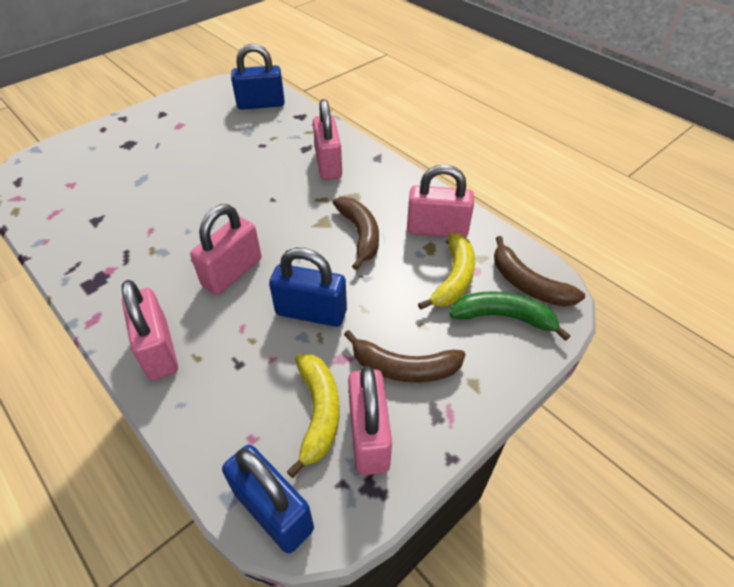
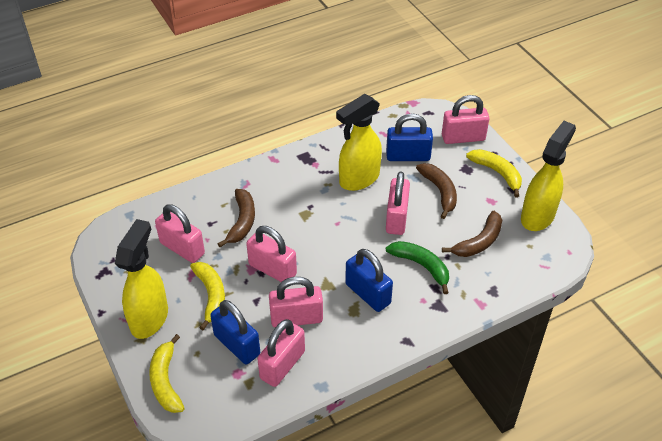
pink padlock: 5 -> 6
yellow banana: 2 -> 3
yellow spray bottle: 0 -> 3

